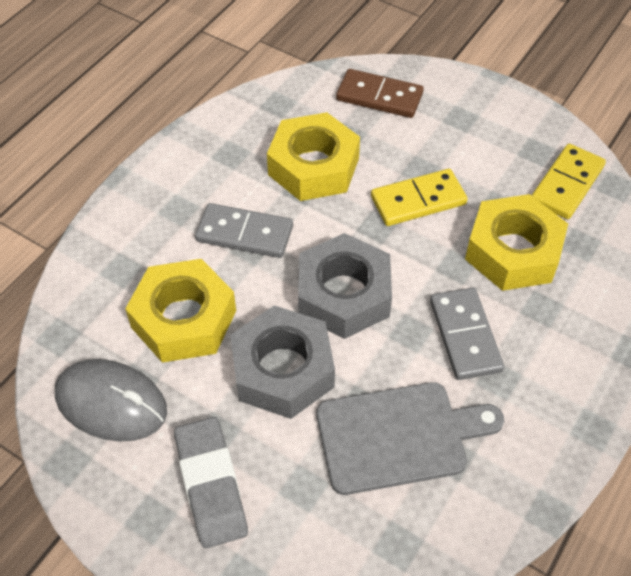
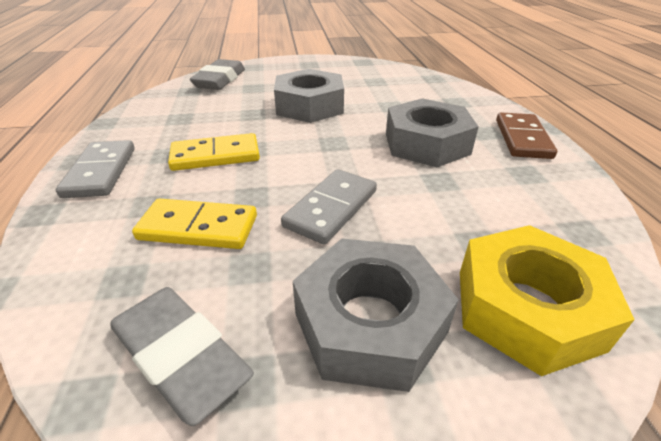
grey cutting board: 1 -> 0
grey eraser: 1 -> 2
grey mouse: 1 -> 0
grey nut: 2 -> 3
yellow nut: 3 -> 1

